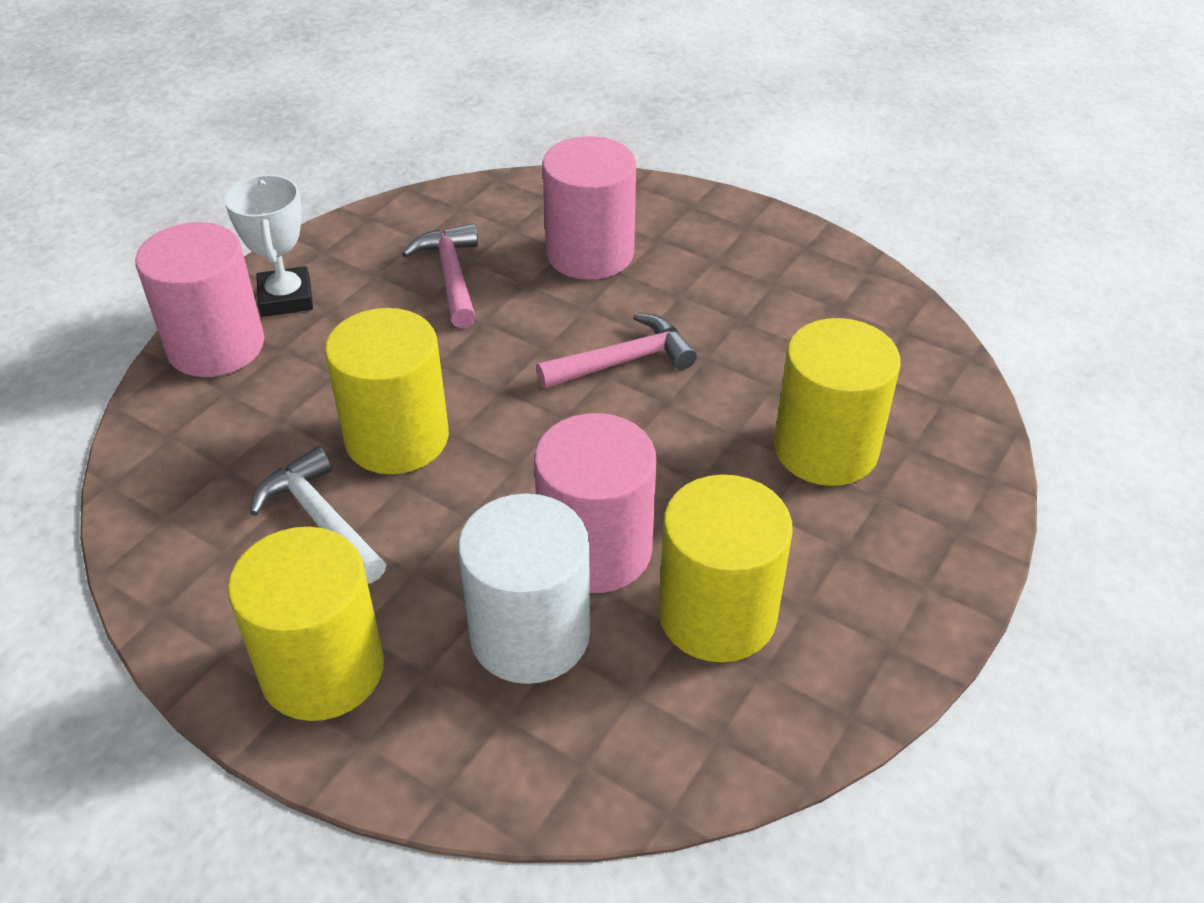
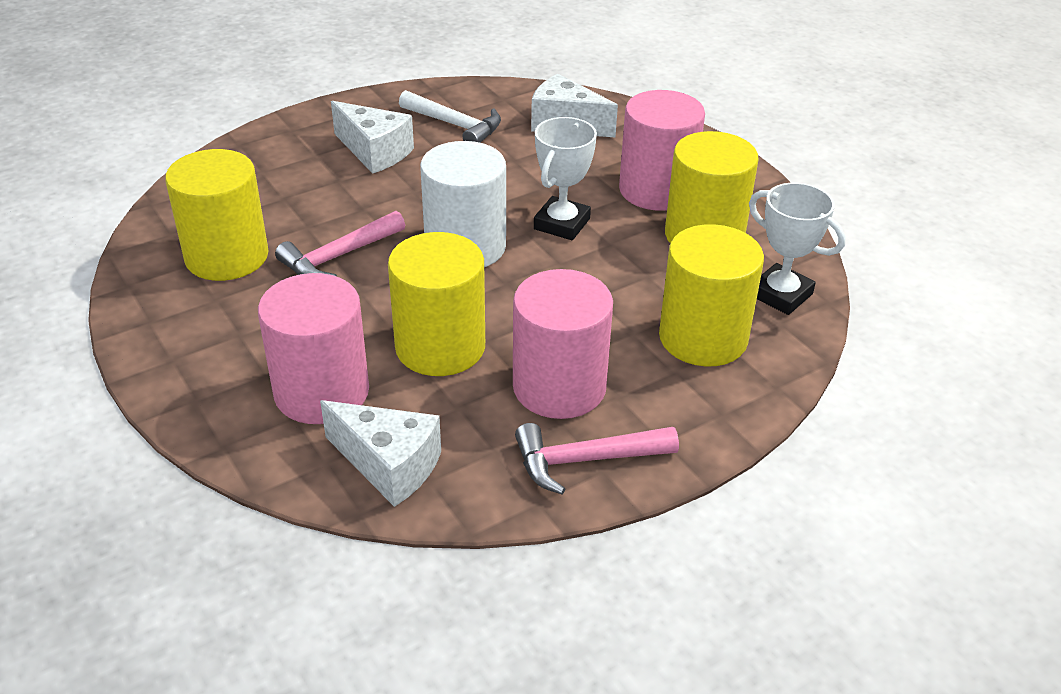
white cheese: 0 -> 3
white trophy: 1 -> 2

